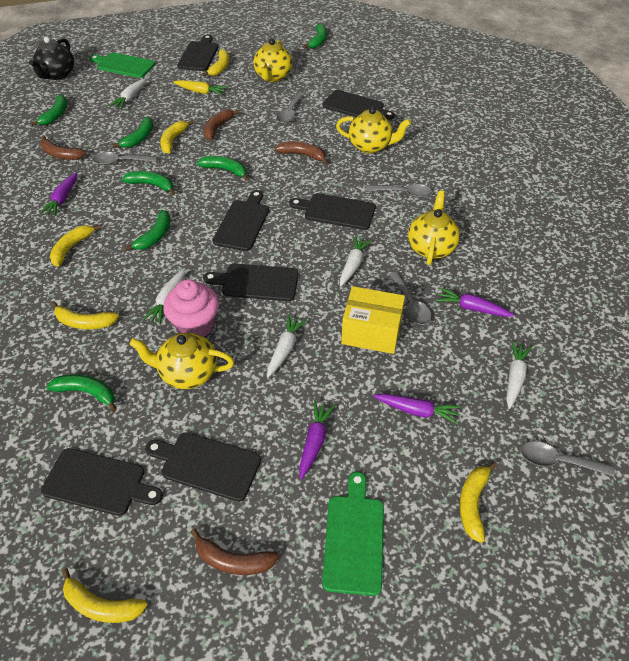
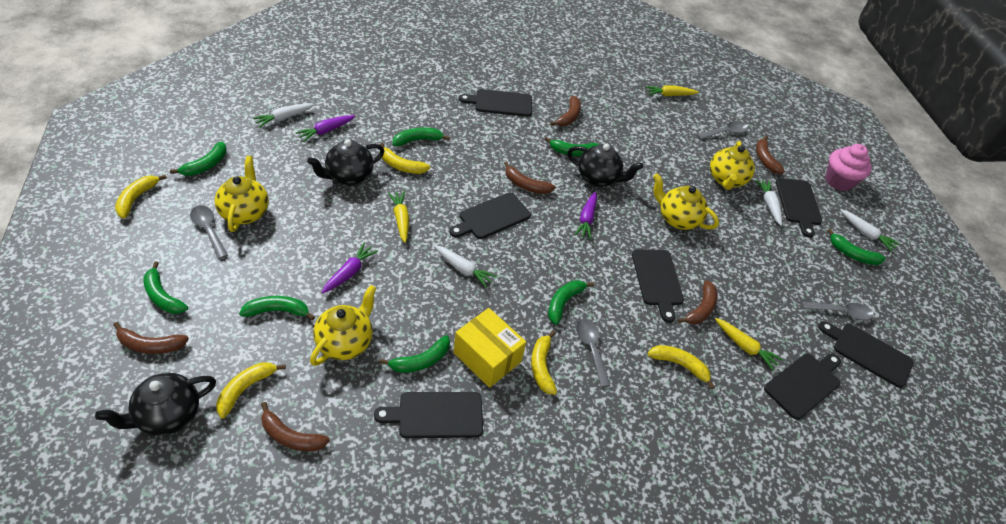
black teapot: 1 -> 3
brown banana: 4 -> 6
green banana: 7 -> 8
green cutting board: 2 -> 0
grey spoon: 5 -> 4
purple carrot: 4 -> 3
white carrot: 5 -> 4
yellow banana: 6 -> 5
yellow carrot: 1 -> 3

